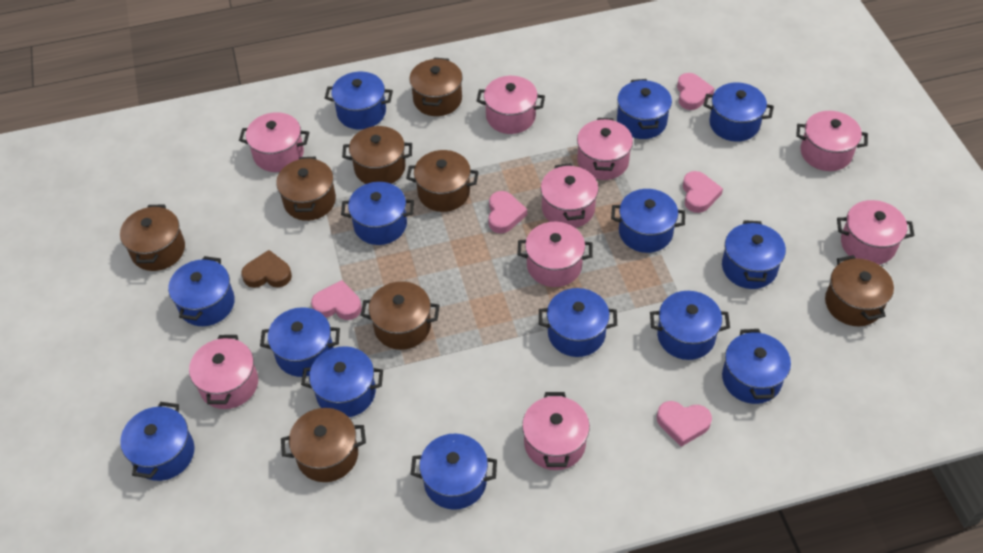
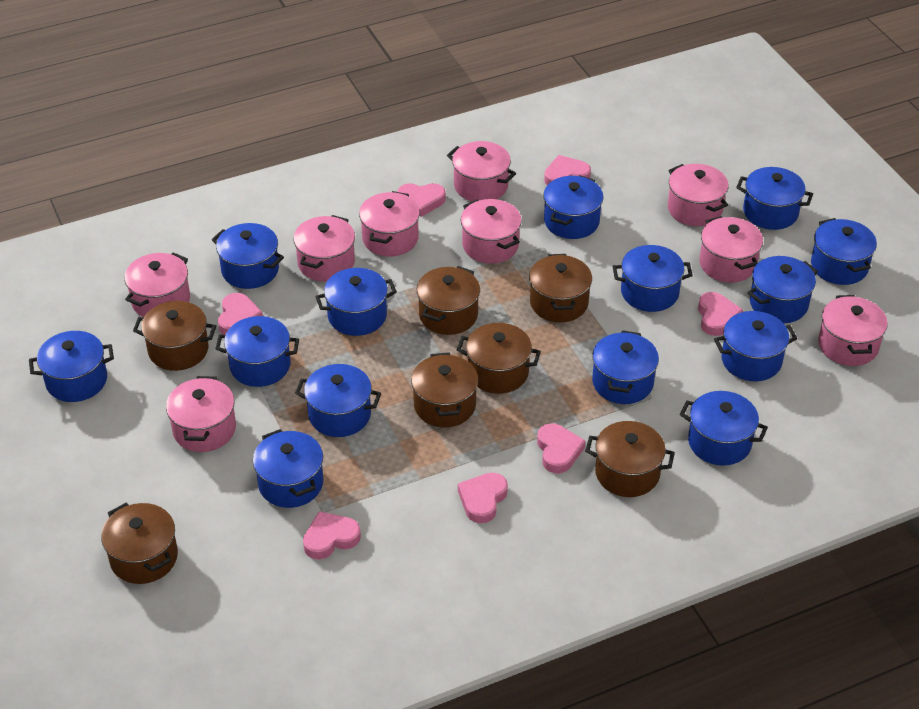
brown heart: 1 -> 0
brown pot: 8 -> 7
pink heart: 5 -> 7

